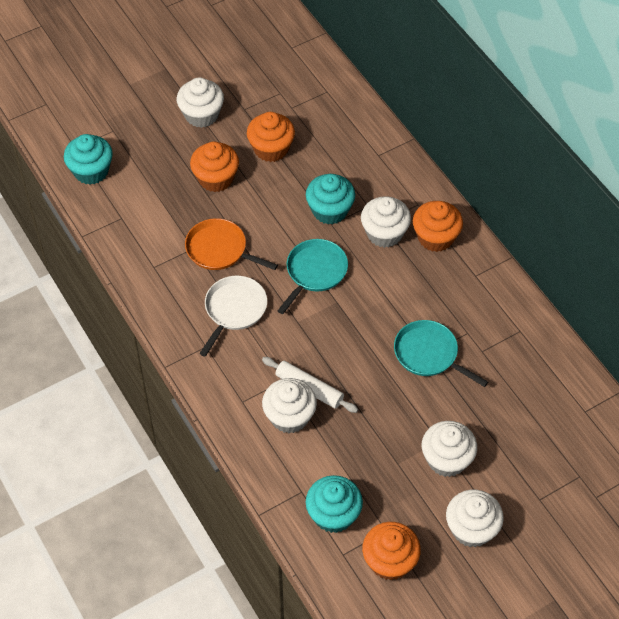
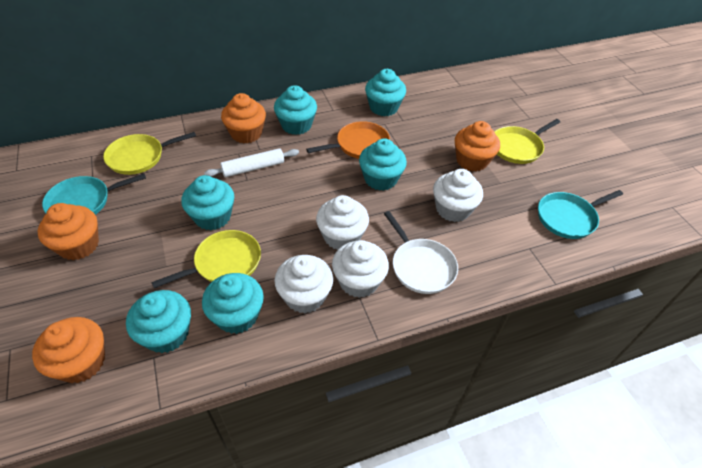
turquoise cupcake: 3 -> 6
white cupcake: 5 -> 4
yellow pan: 0 -> 3

